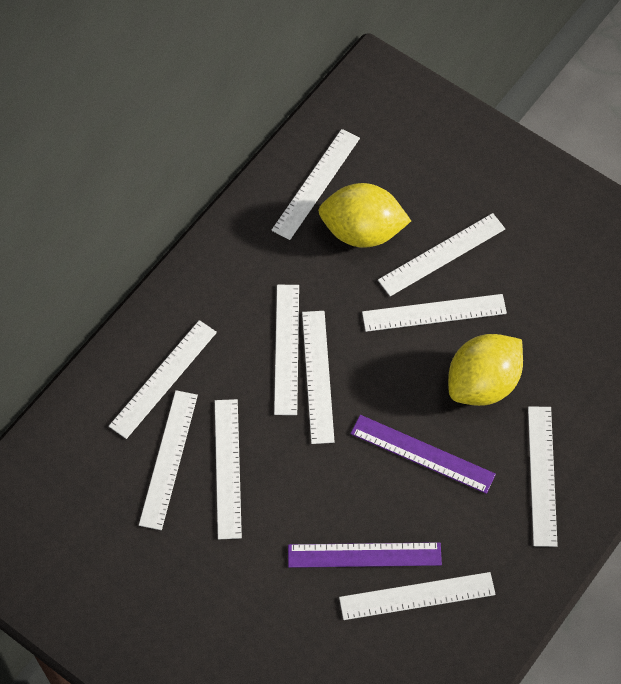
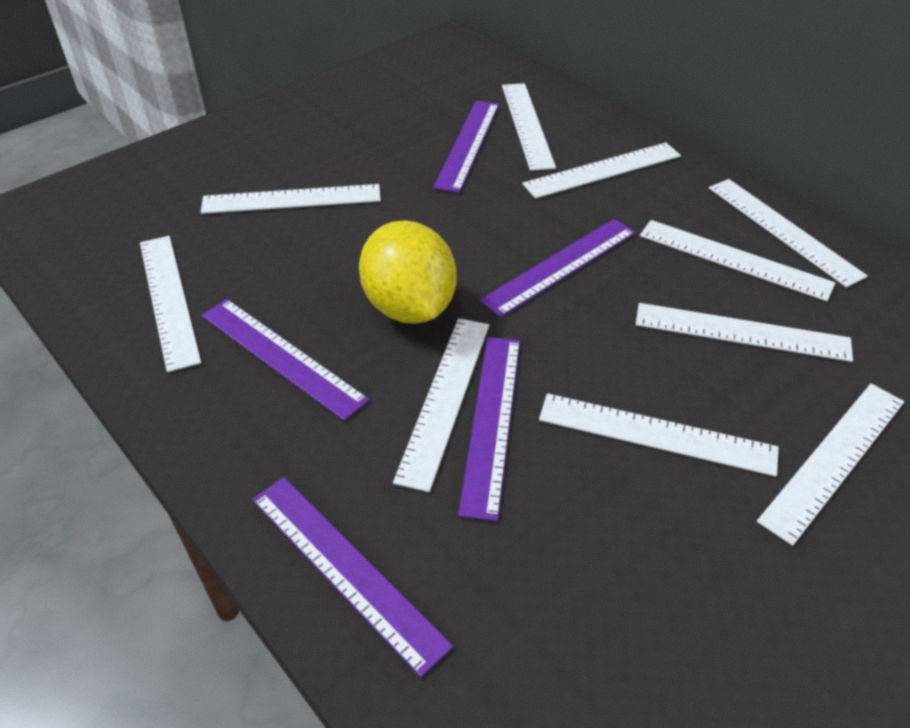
purple ruler: 2 -> 5
yellow lemon: 2 -> 1

